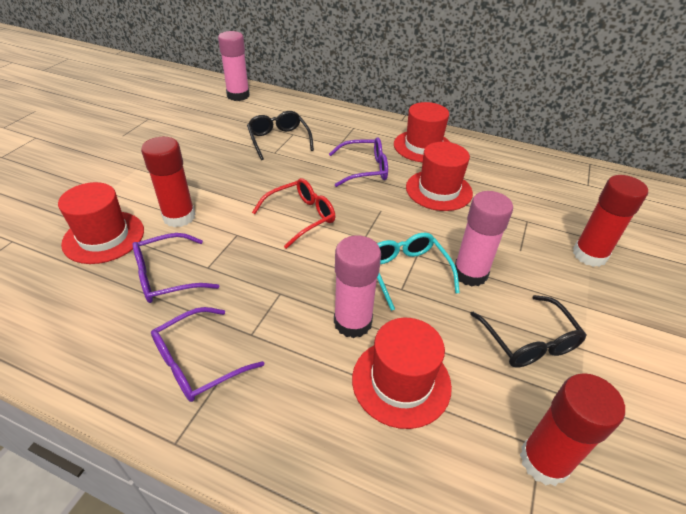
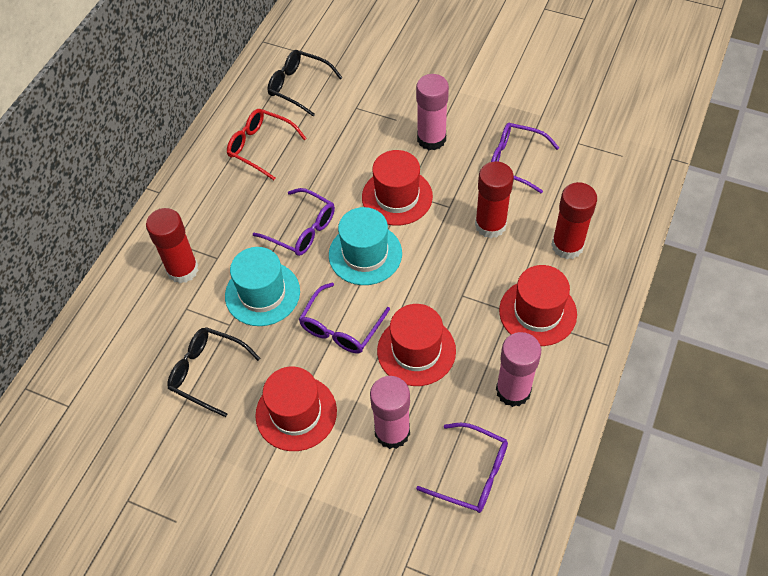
purple glasses: 3 -> 4
turquoise glasses: 1 -> 0
turquoise hat: 0 -> 2

